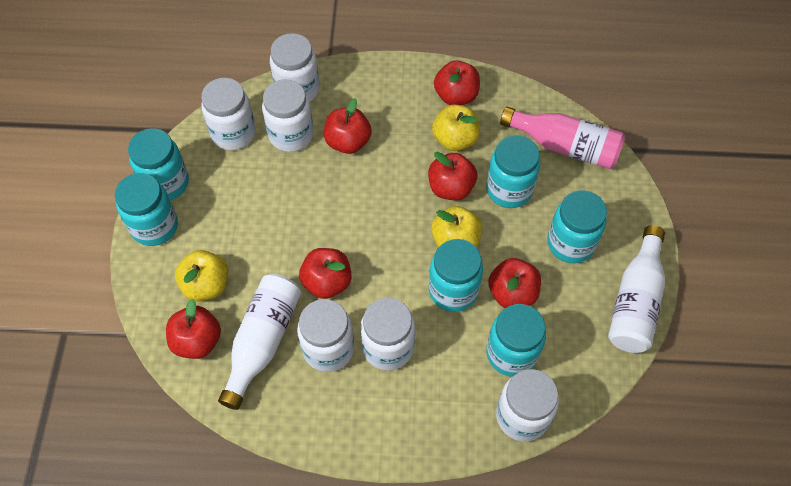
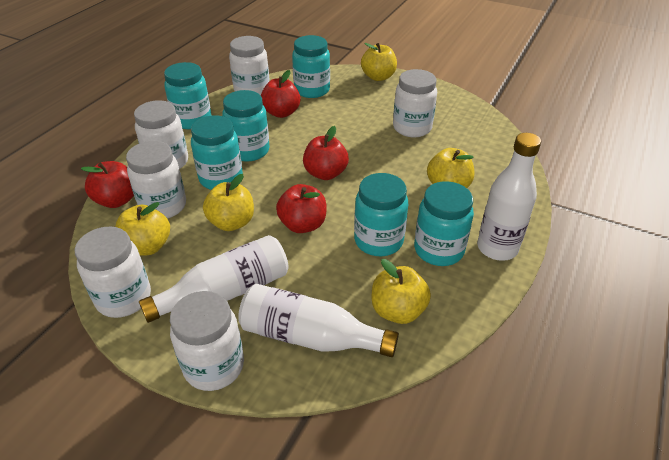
pink bottle: 1 -> 0
red apple: 6 -> 4
white bottle: 2 -> 3
yellow apple: 3 -> 5

